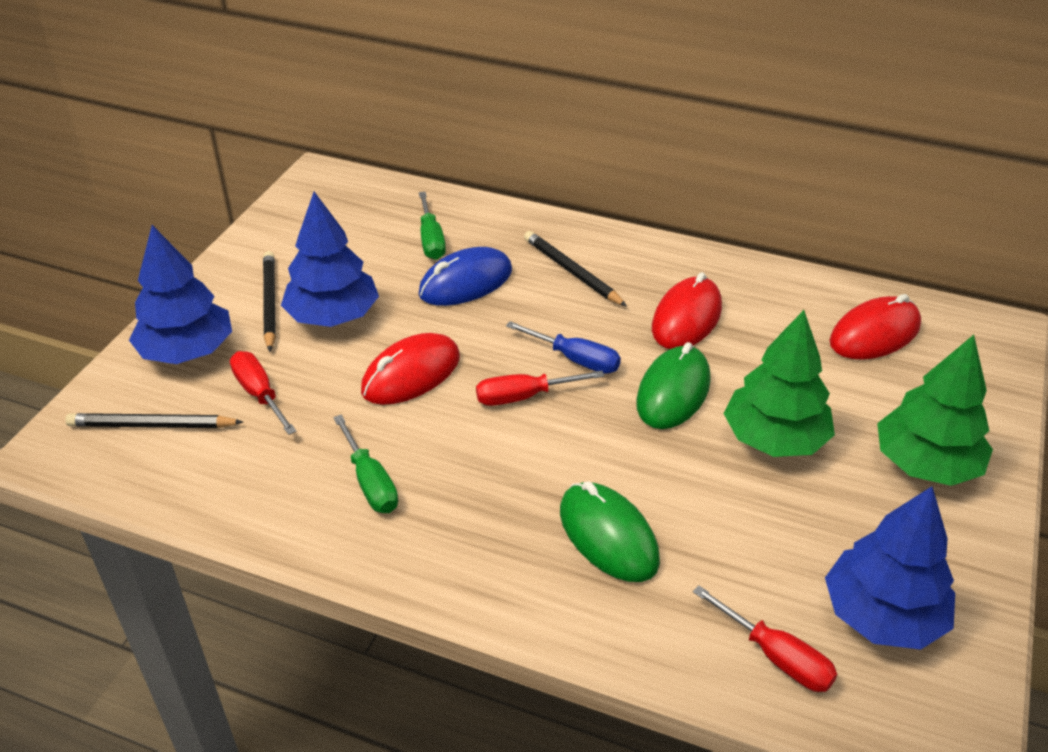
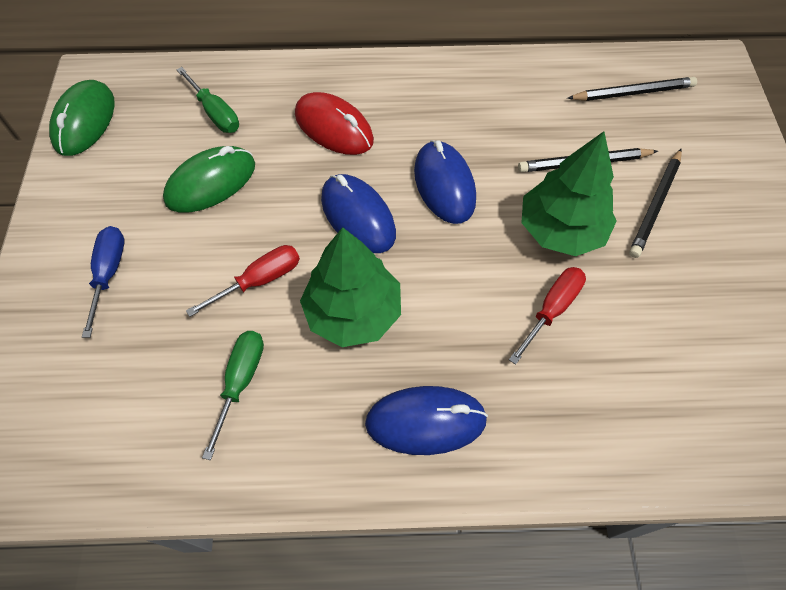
blue mouse: 1 -> 3
blue tree: 3 -> 0
red mouse: 3 -> 1
red screwdriver: 3 -> 2

